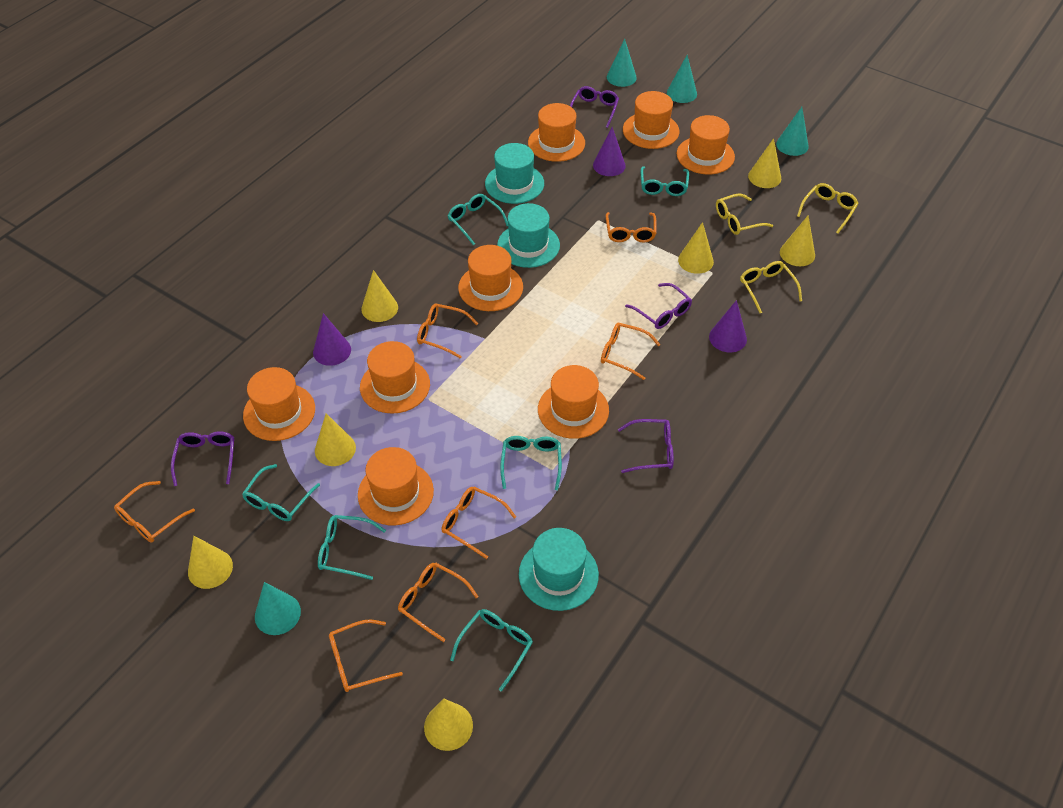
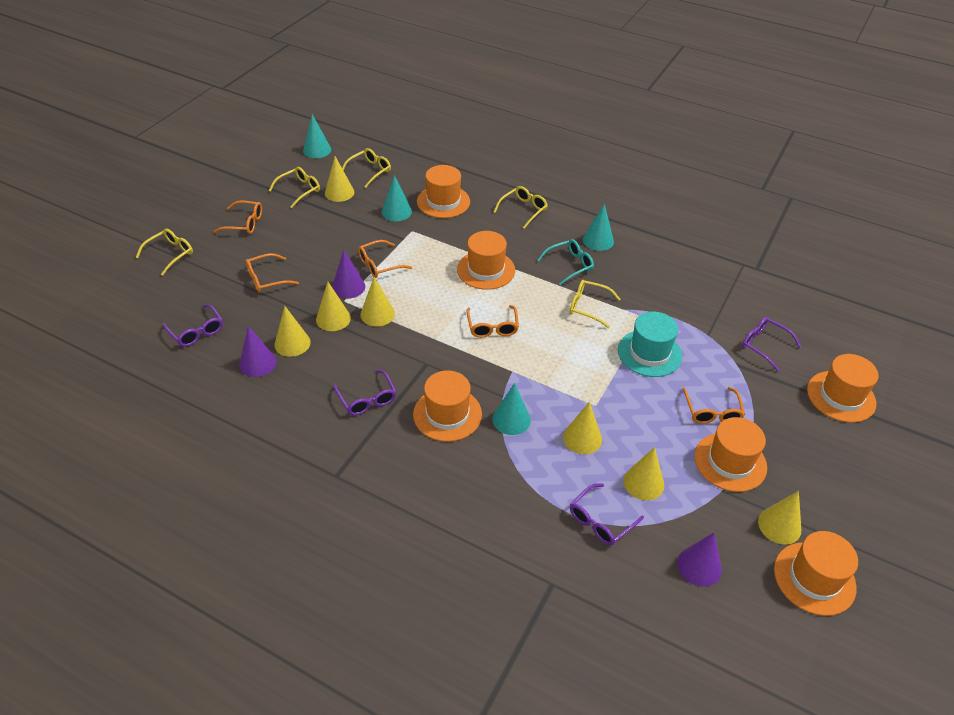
orange glasses: 7 -> 5
orange hat: 8 -> 6
turquoise glasses: 6 -> 1
turquoise hat: 3 -> 1
yellow glasses: 3 -> 5

